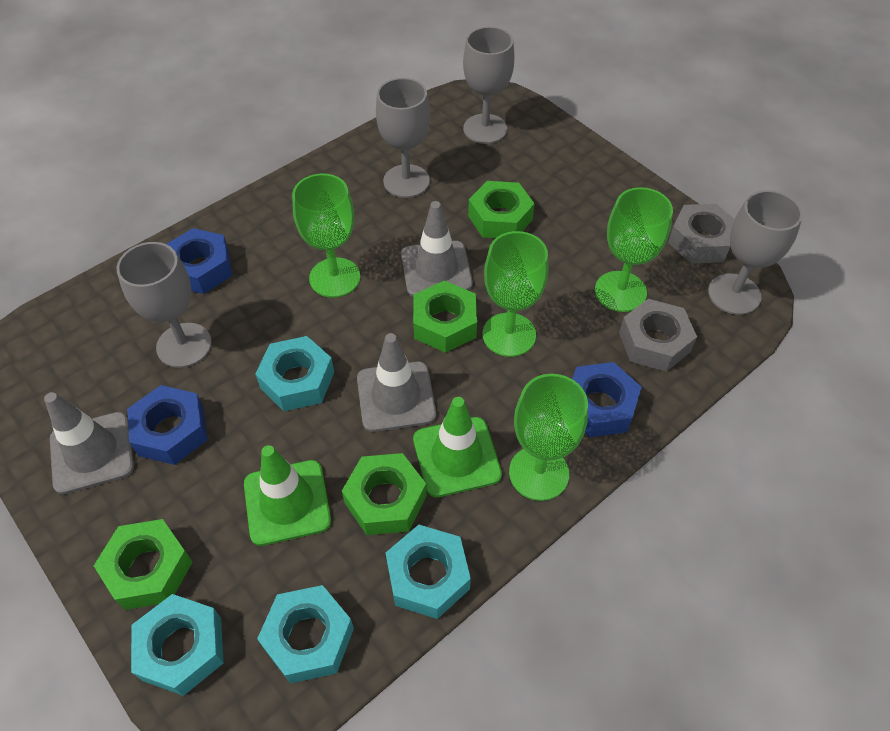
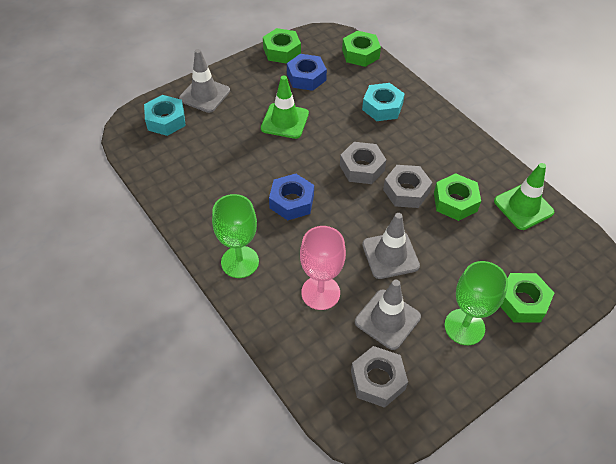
blue nut: 3 -> 2
green goblet: 4 -> 2
grey goblet: 4 -> 0
grey nut: 2 -> 3
pink goblet: 0 -> 1
turquoise nut: 4 -> 2

